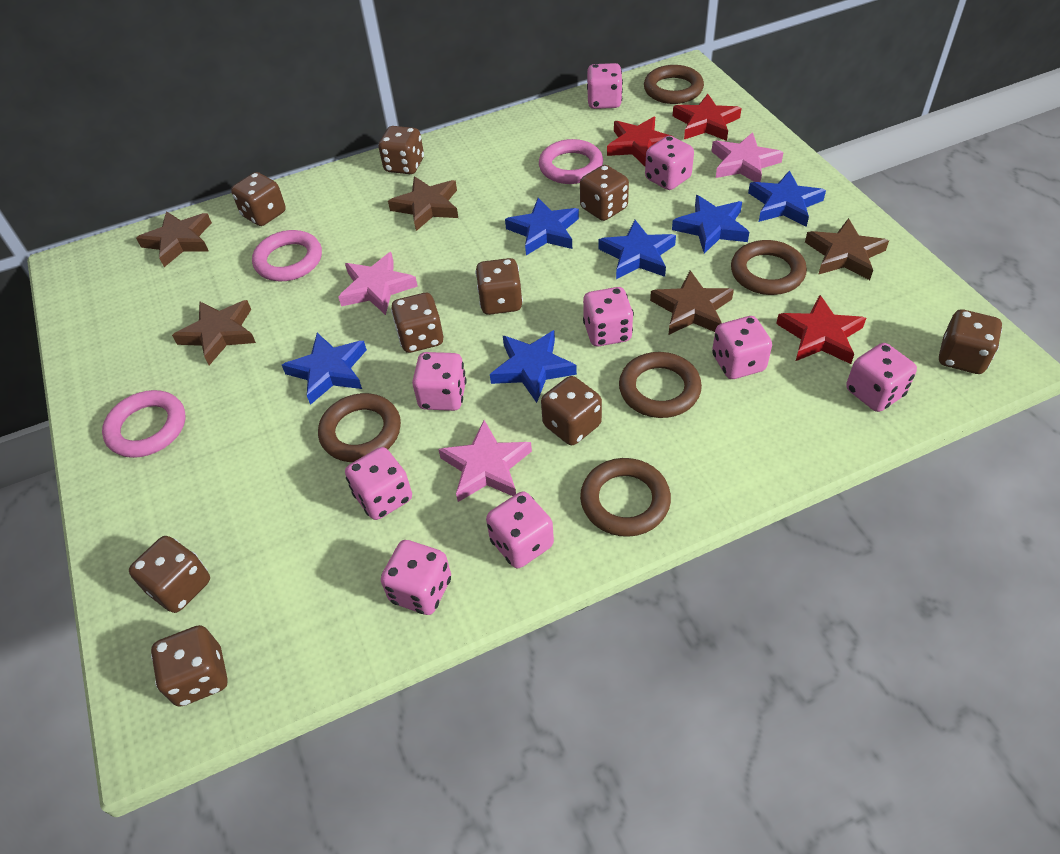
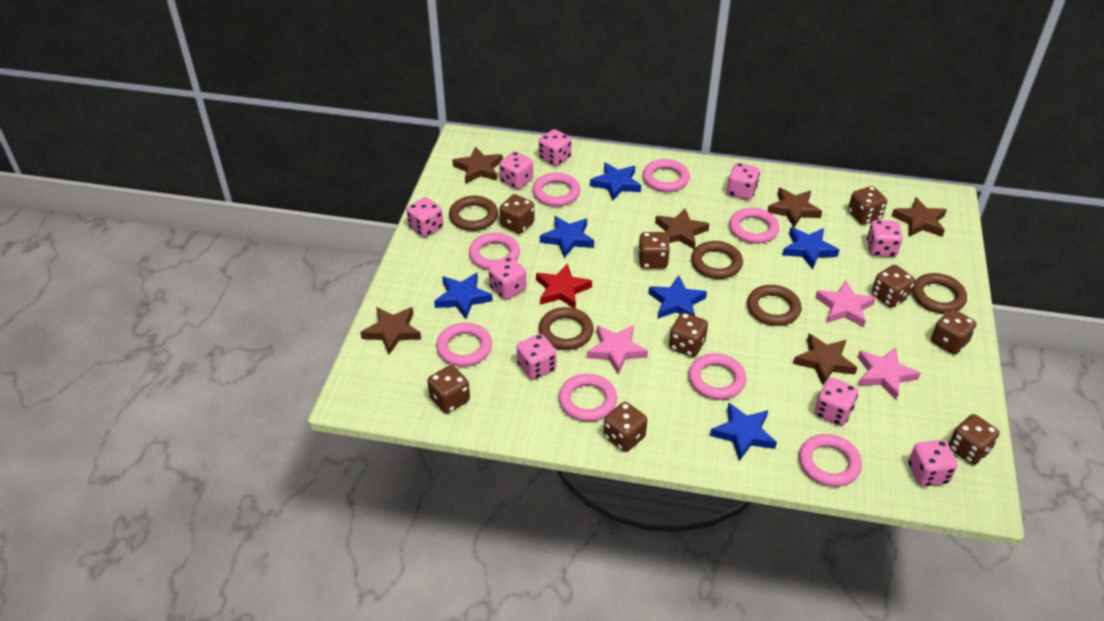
brown star: 5 -> 6
pink ring: 3 -> 8
red star: 3 -> 1

